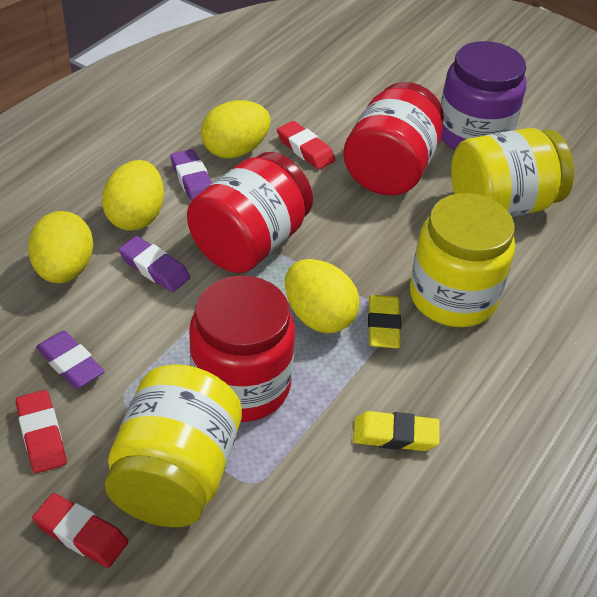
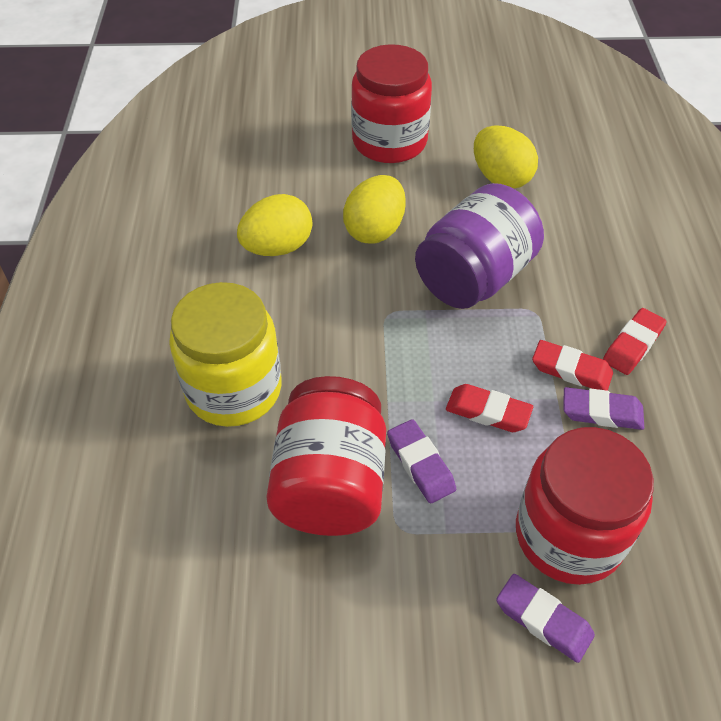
yellow egg: 4 -> 3
yellow eraser: 2 -> 0
yellow jar: 3 -> 1

